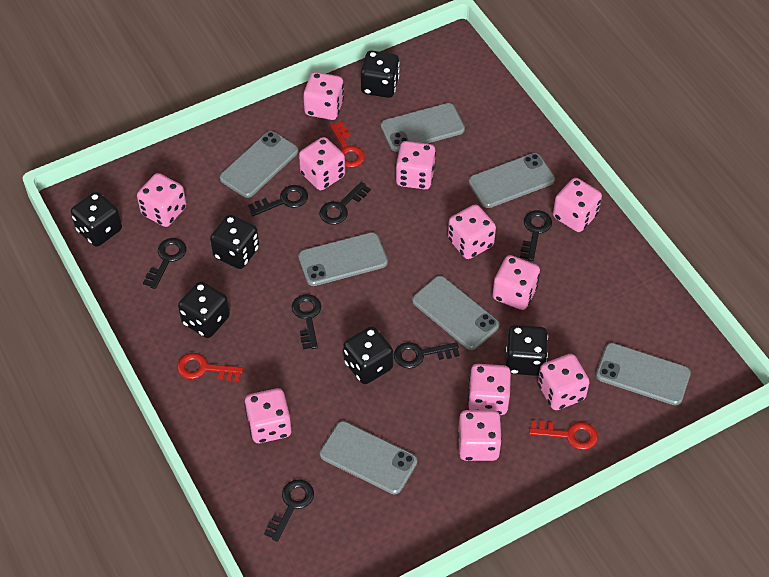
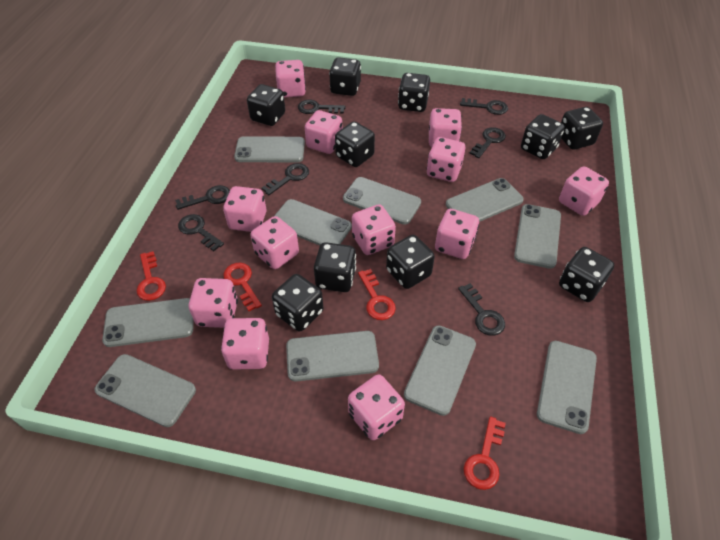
black dice: 6 -> 10
grey phone: 7 -> 10
pink dice: 11 -> 12
red key: 3 -> 4

